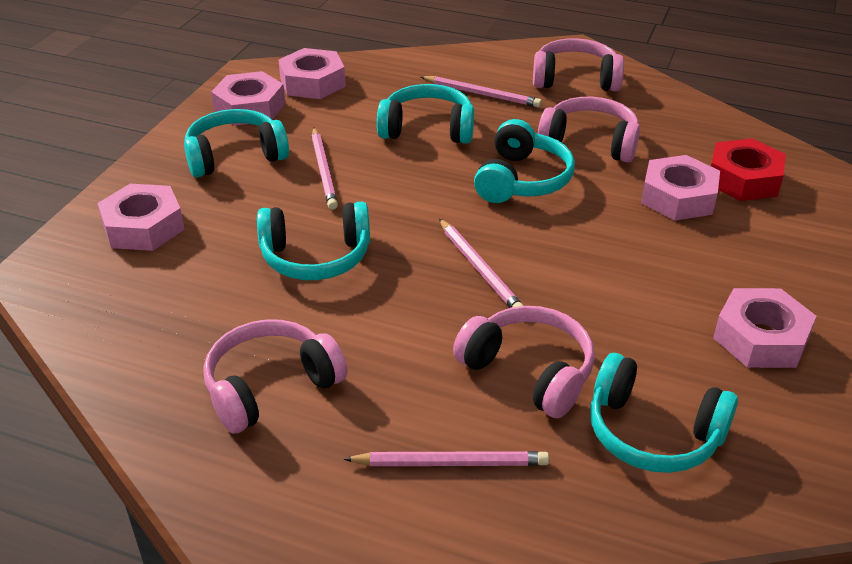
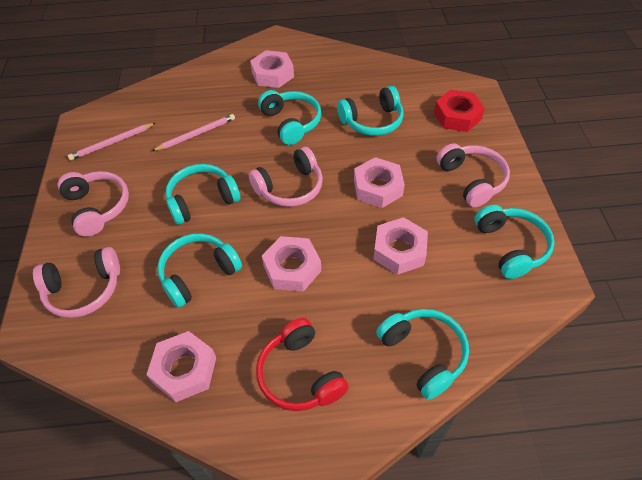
pink pencil: 4 -> 2
red headphones: 0 -> 1
turquoise headphones: 5 -> 6

